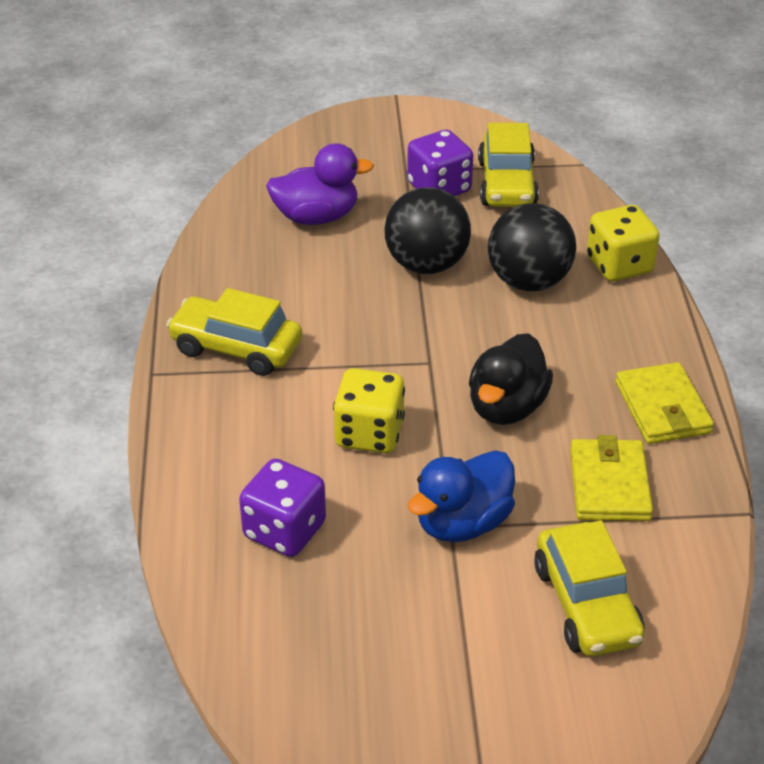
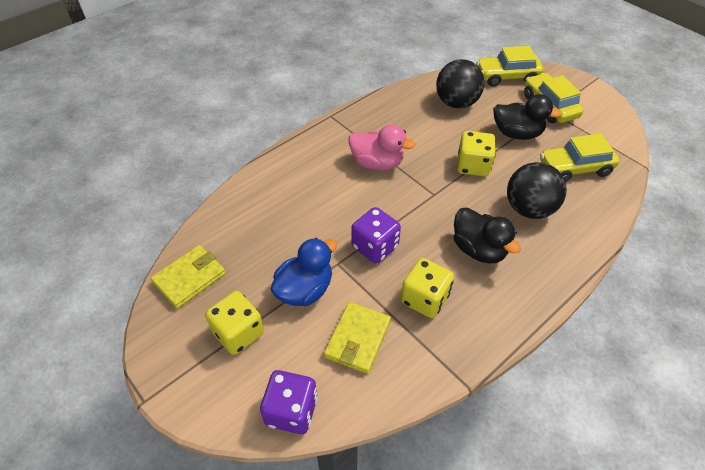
black duck: 1 -> 2
pink duck: 0 -> 1
purple duck: 1 -> 0
yellow dice: 2 -> 3

